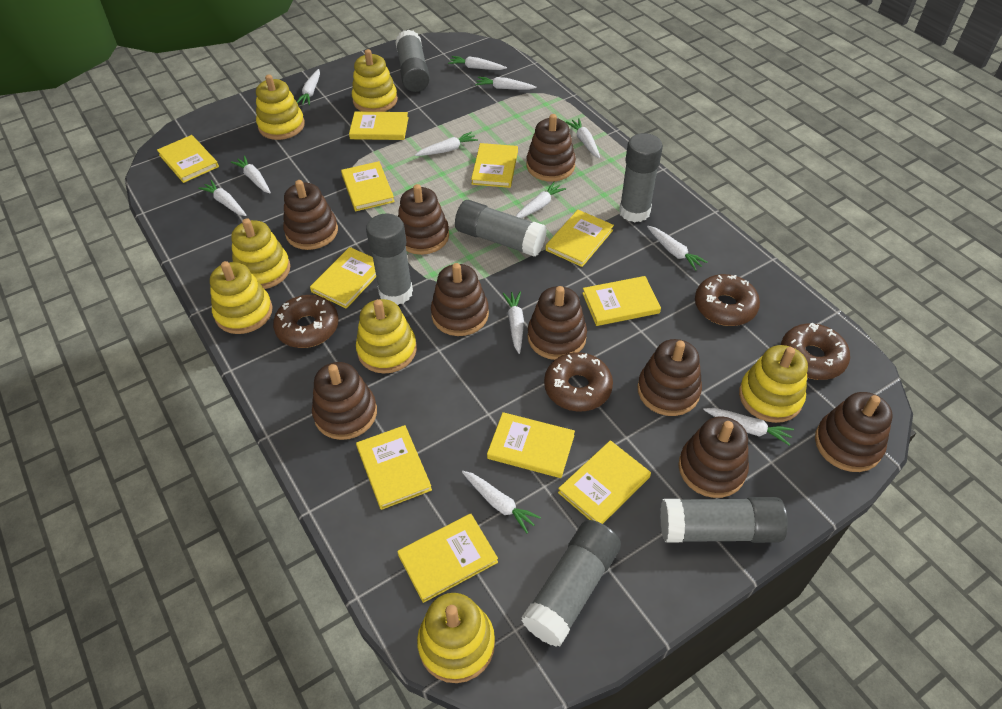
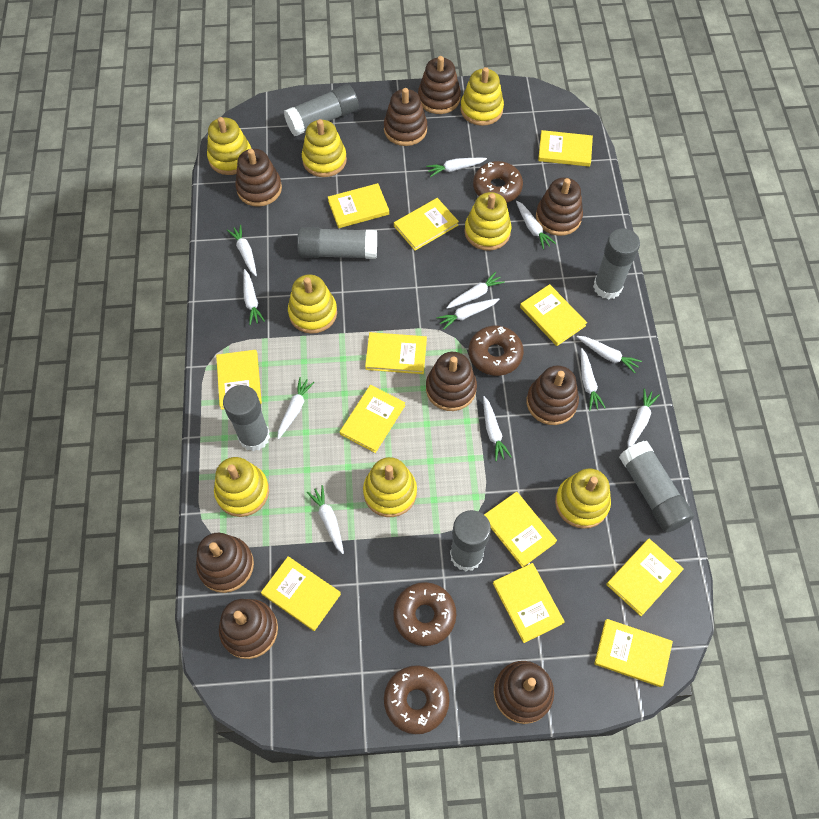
yellow book: 11 -> 12
yellow stacking toy: 7 -> 8

